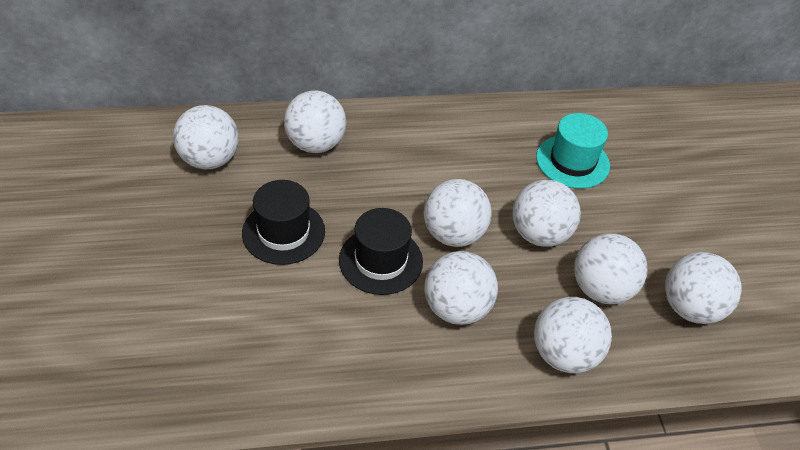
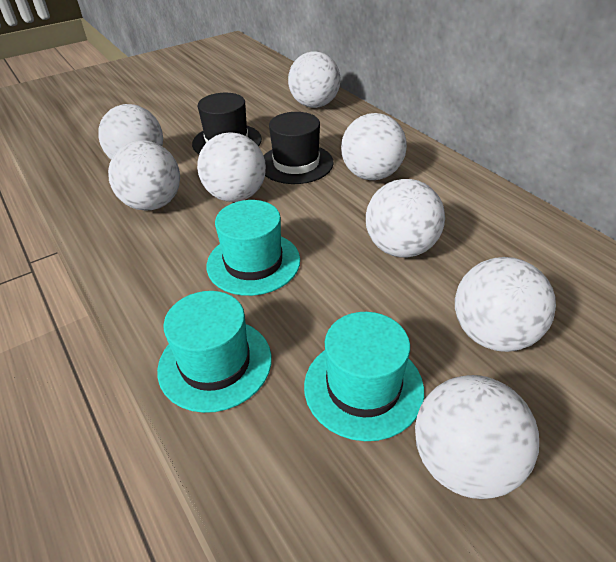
turquoise hat: 1 -> 3

